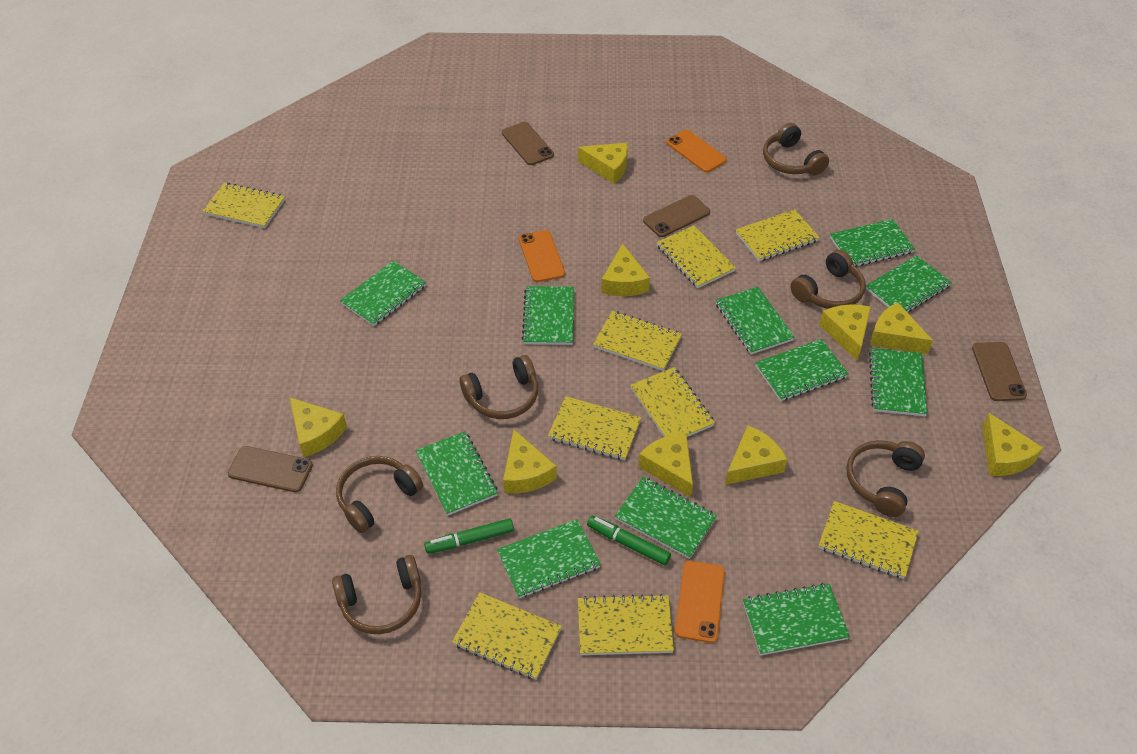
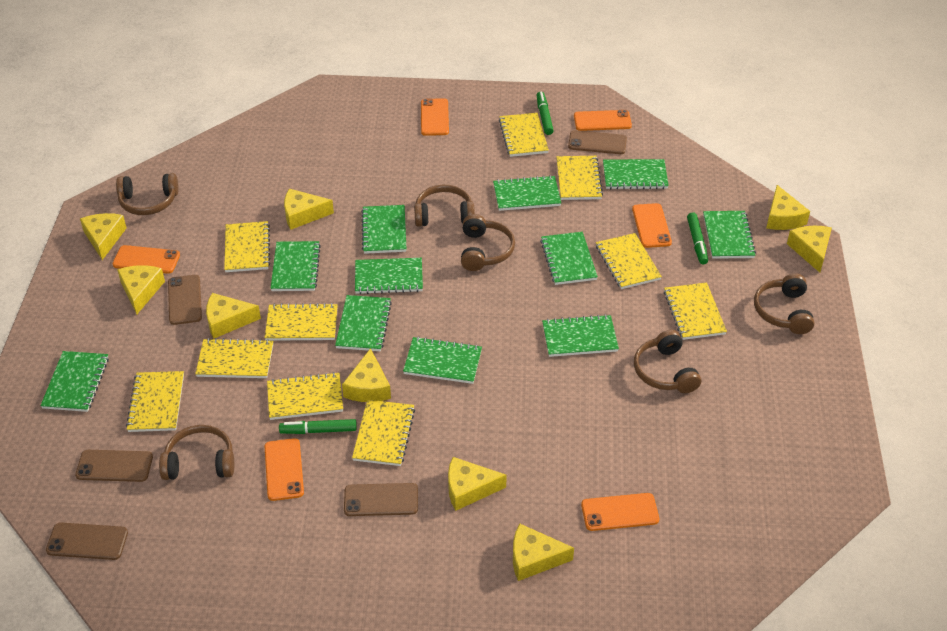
brown phone: 4 -> 5
green marker: 2 -> 3
orange phone: 3 -> 6
yellow notebook: 9 -> 10

